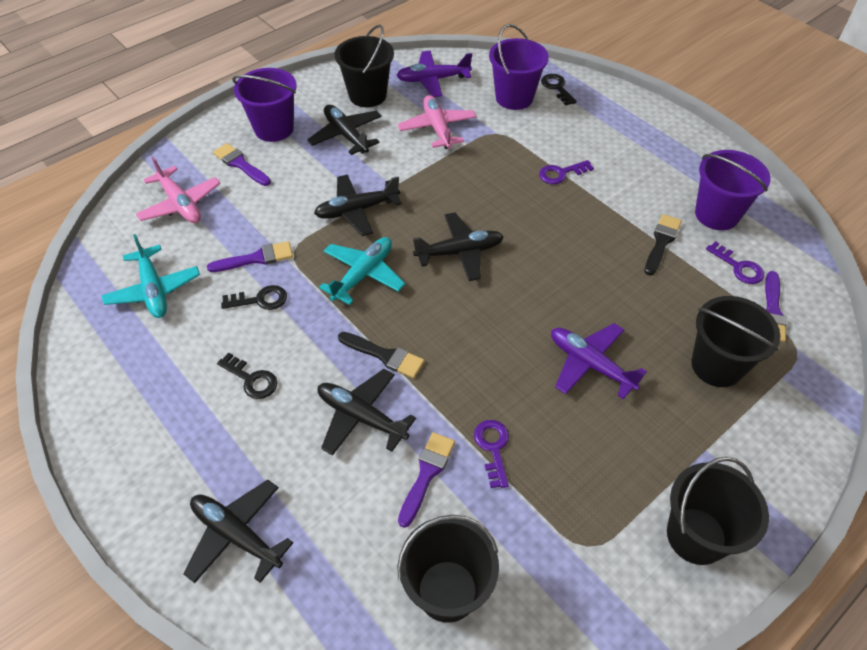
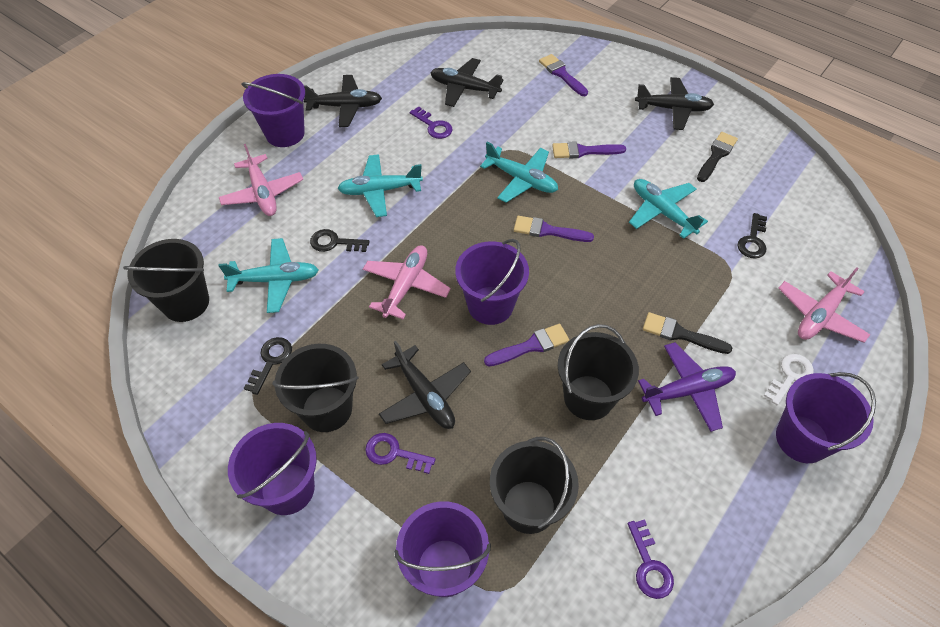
black plane: 5 -> 4
pink plane: 2 -> 3
purple bucket: 3 -> 5
purple plane: 2 -> 1
turquoise plane: 2 -> 4
white key: 0 -> 1

